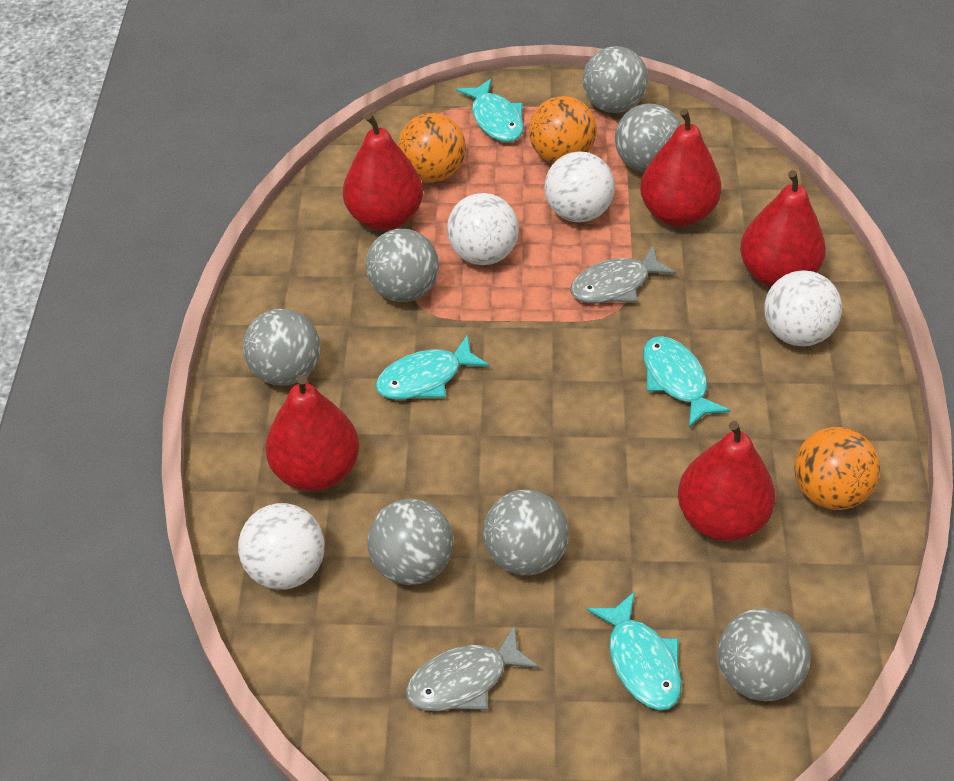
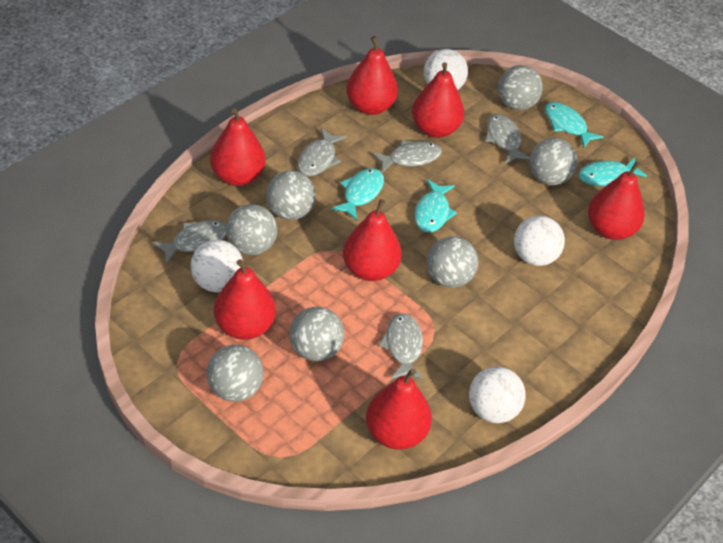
grey fish: 2 -> 5
orange ball: 3 -> 0
red pear: 5 -> 7

